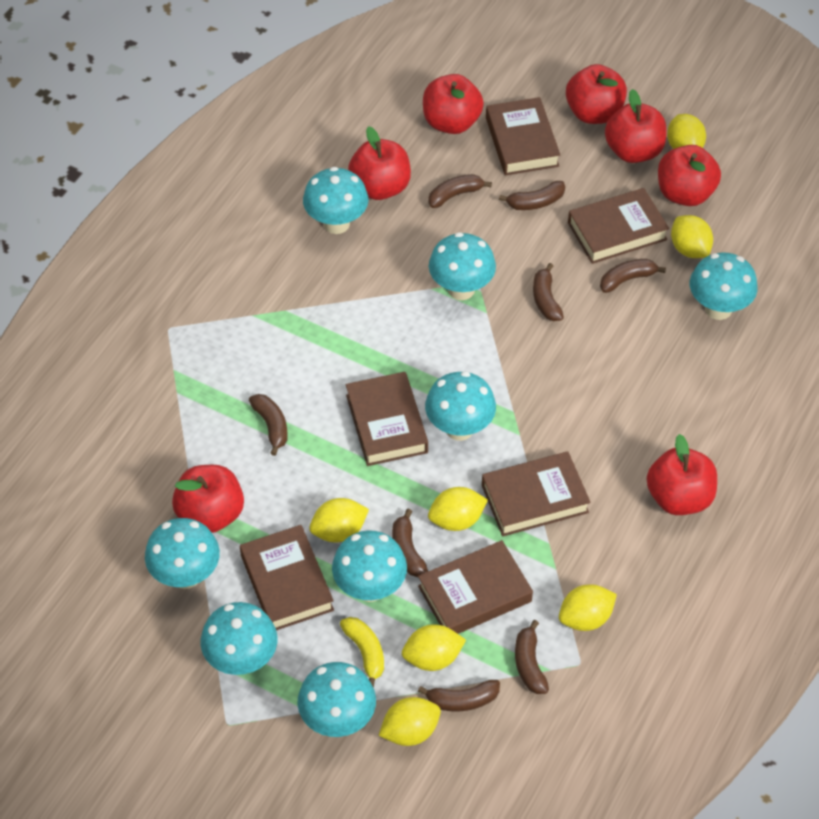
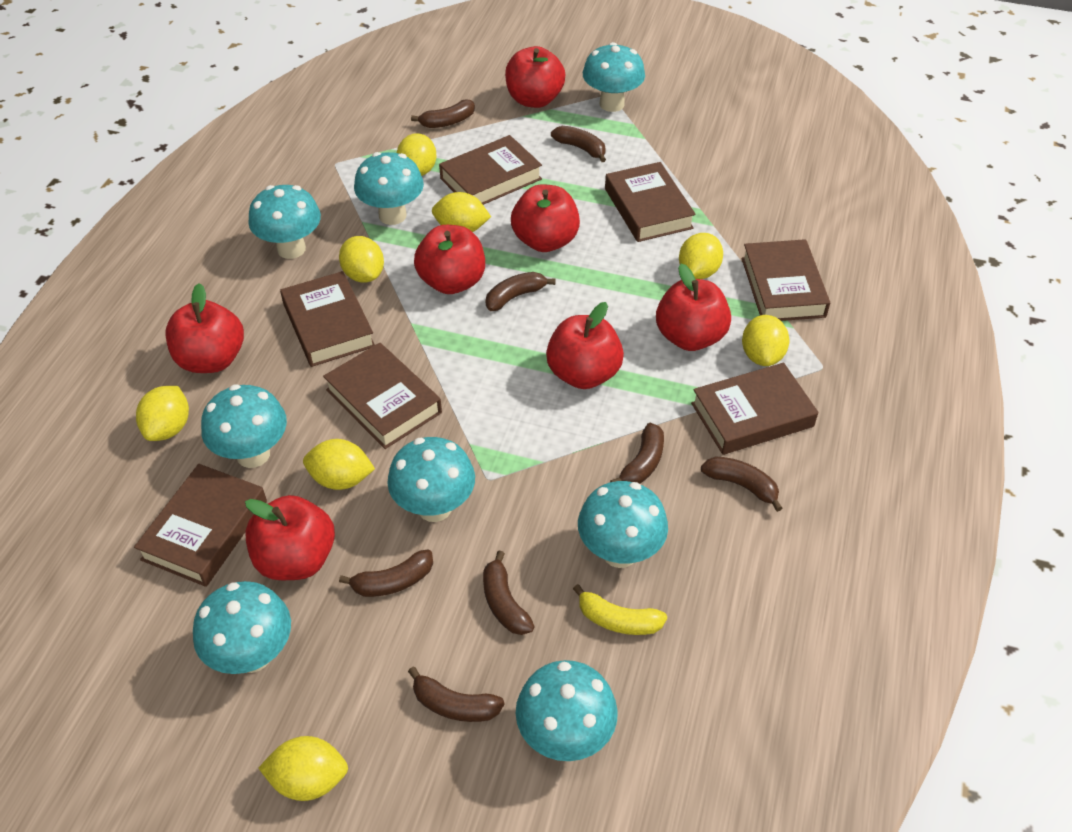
brown book: 6 -> 7
yellow lemon: 7 -> 8

